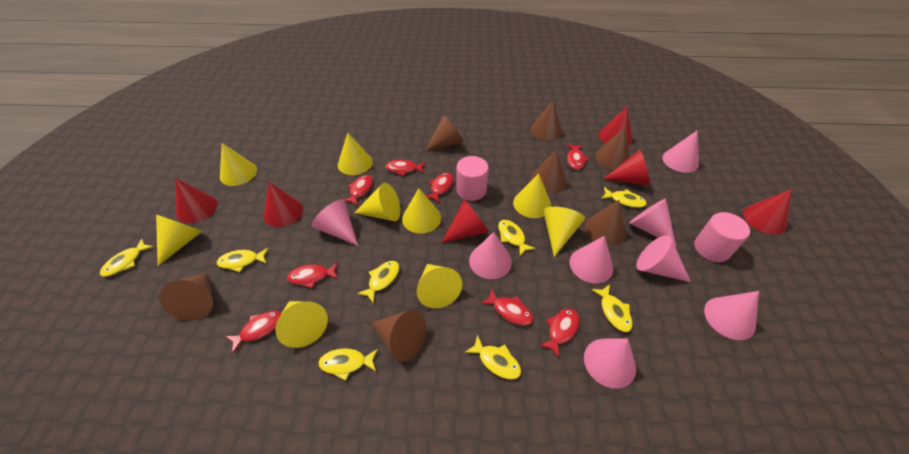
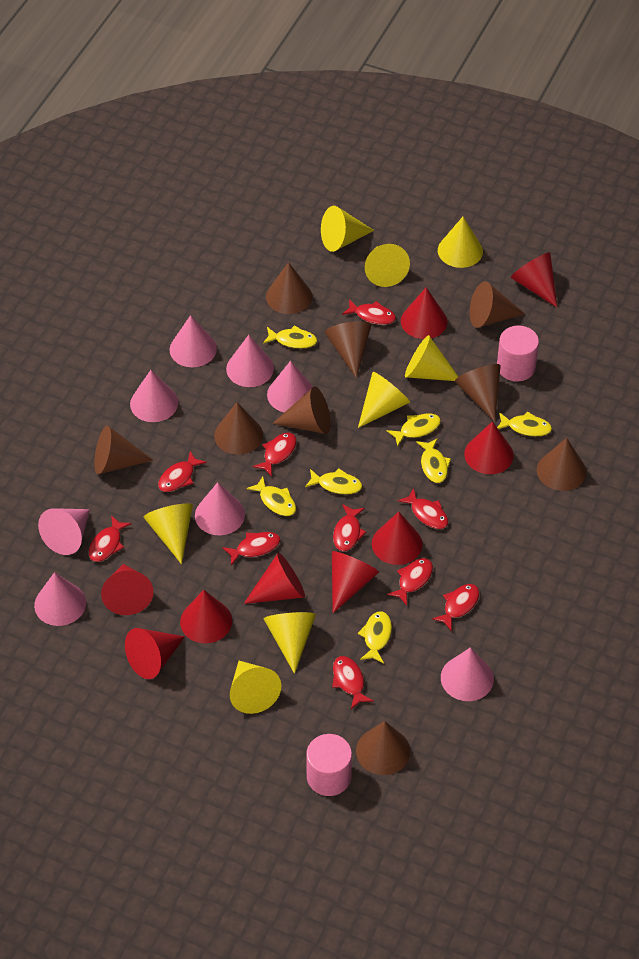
brown cone: 7 -> 9
red cone: 6 -> 9
red fish: 8 -> 10
yellow cone: 9 -> 8
yellow fish: 8 -> 7

